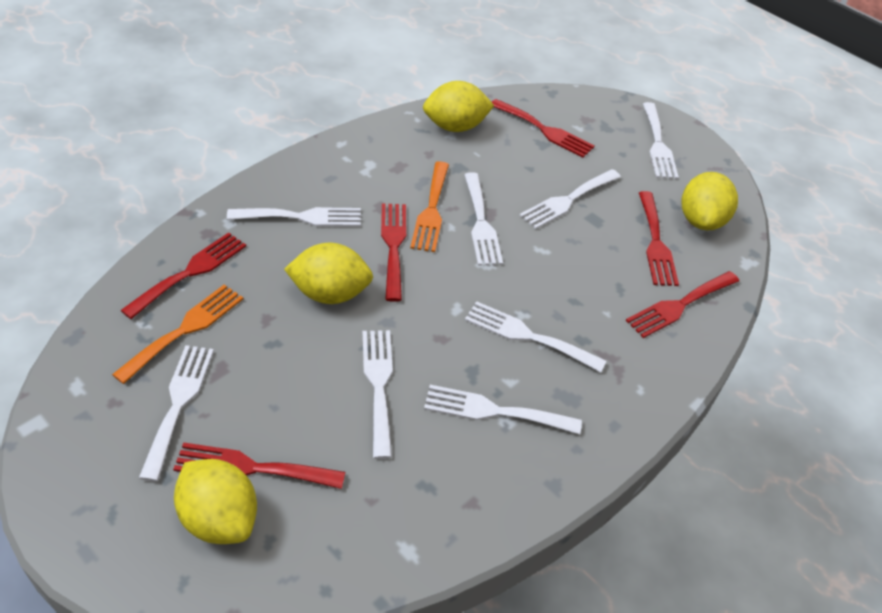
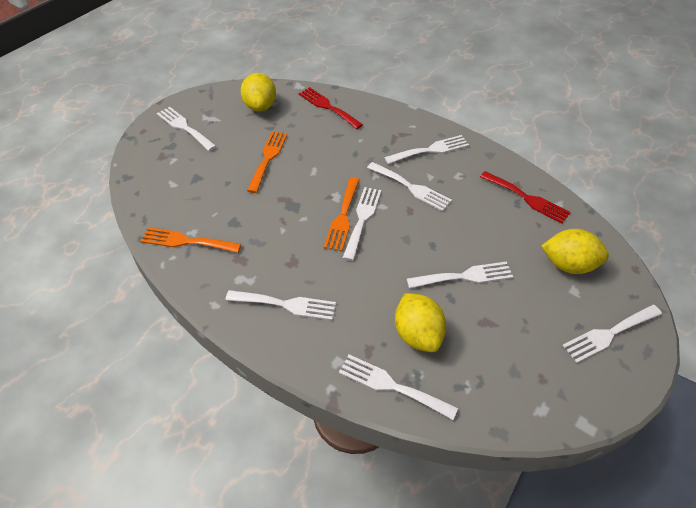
orange fork: 2 -> 3
red fork: 6 -> 2
yellow lemon: 4 -> 3

